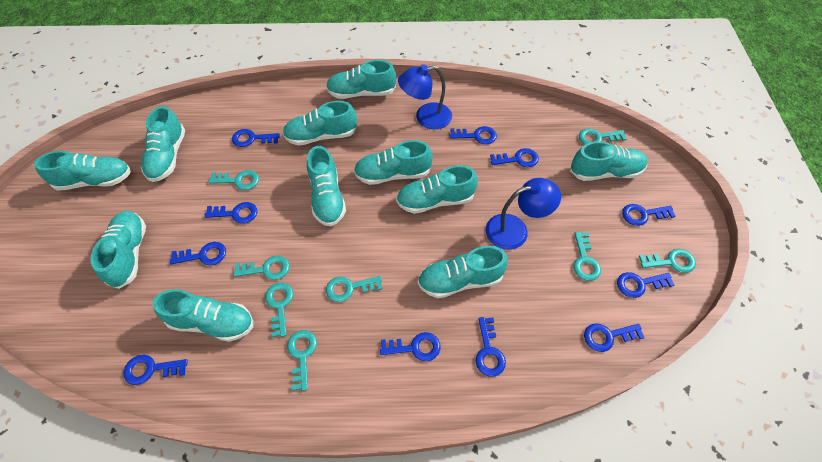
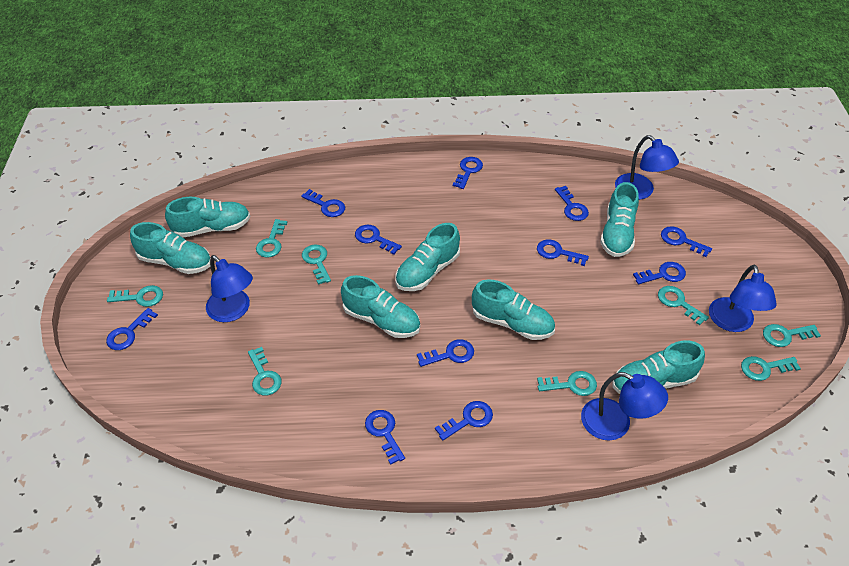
blue lamp: 2 -> 4
turquoise shoe: 11 -> 7

